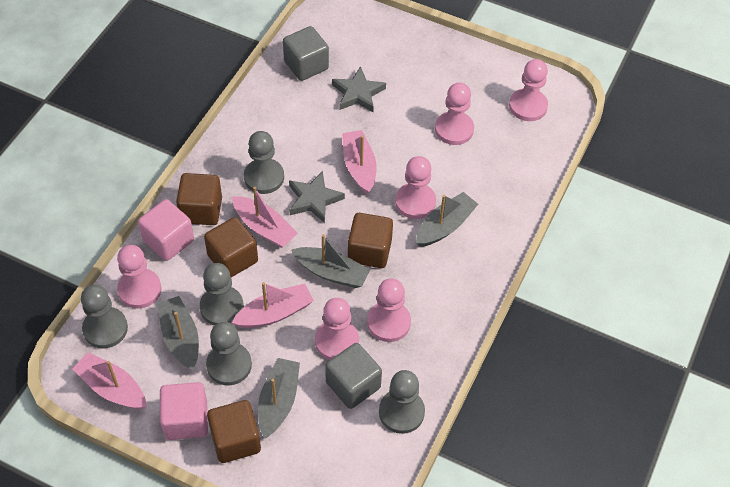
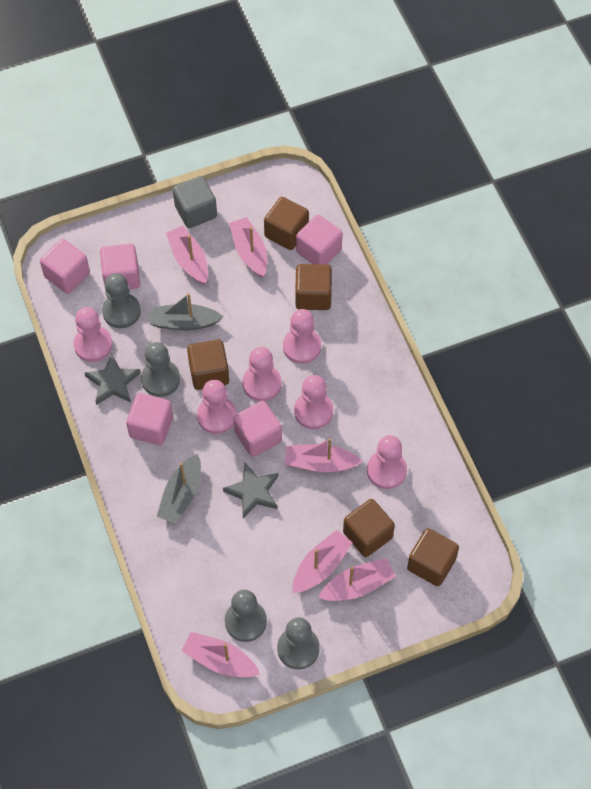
brown cube: 4 -> 5
grey boat: 4 -> 2
grey cube: 2 -> 1
grey pawn: 5 -> 4
pink boat: 4 -> 6
pink cube: 2 -> 5

